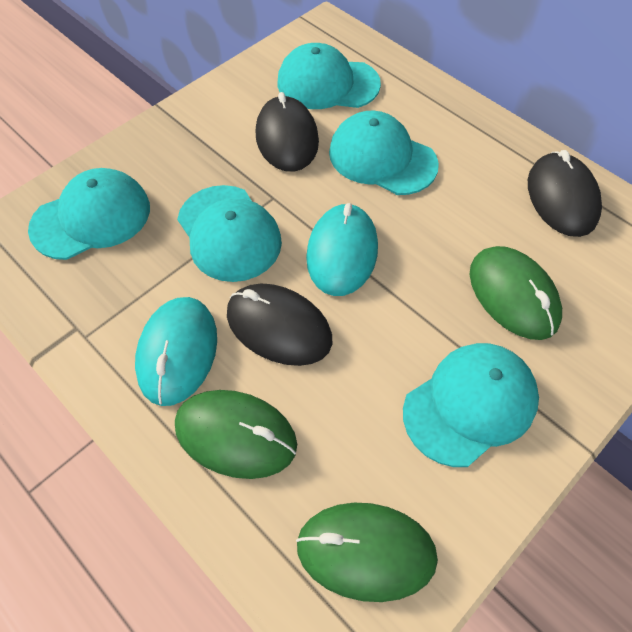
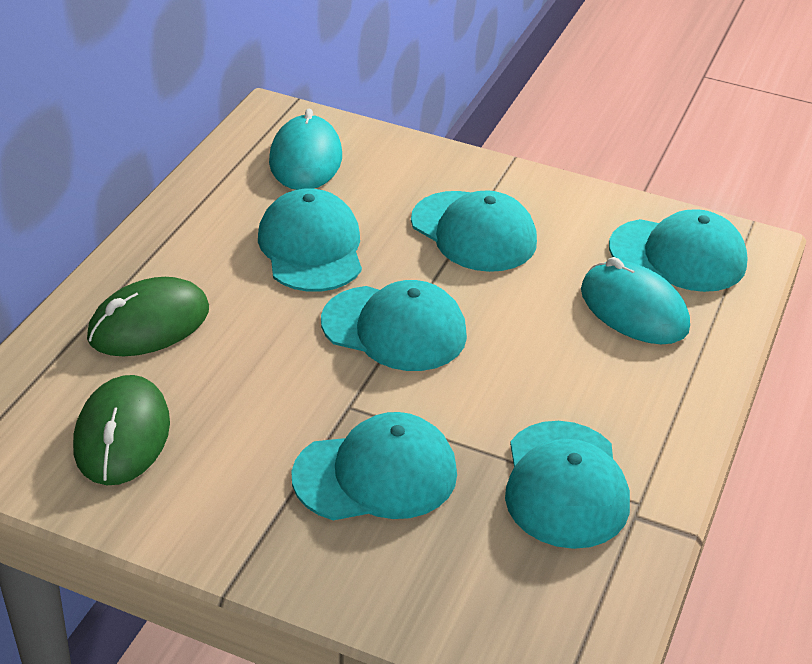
black mouse: 3 -> 0
green mouse: 3 -> 2
turquoise cap: 5 -> 6

